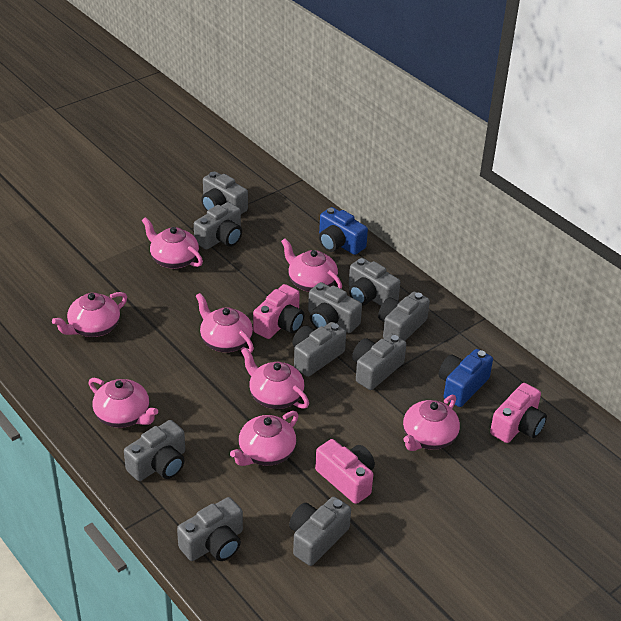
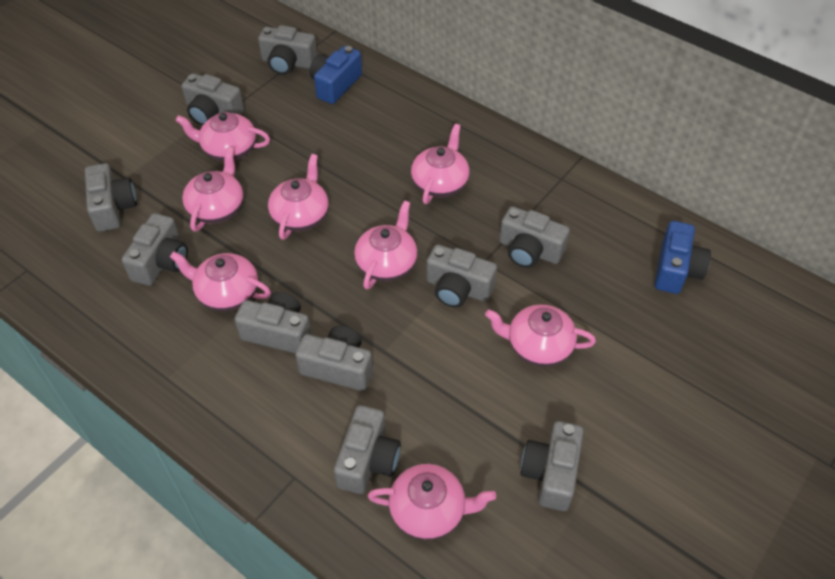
pink camera: 3 -> 0

